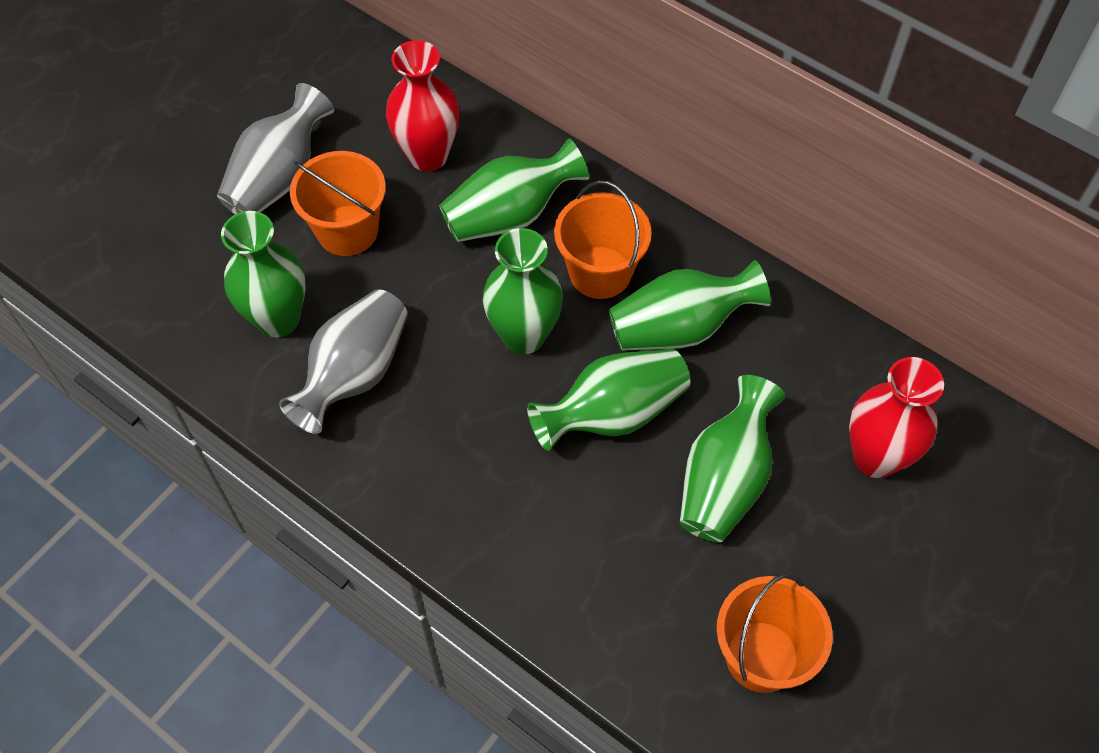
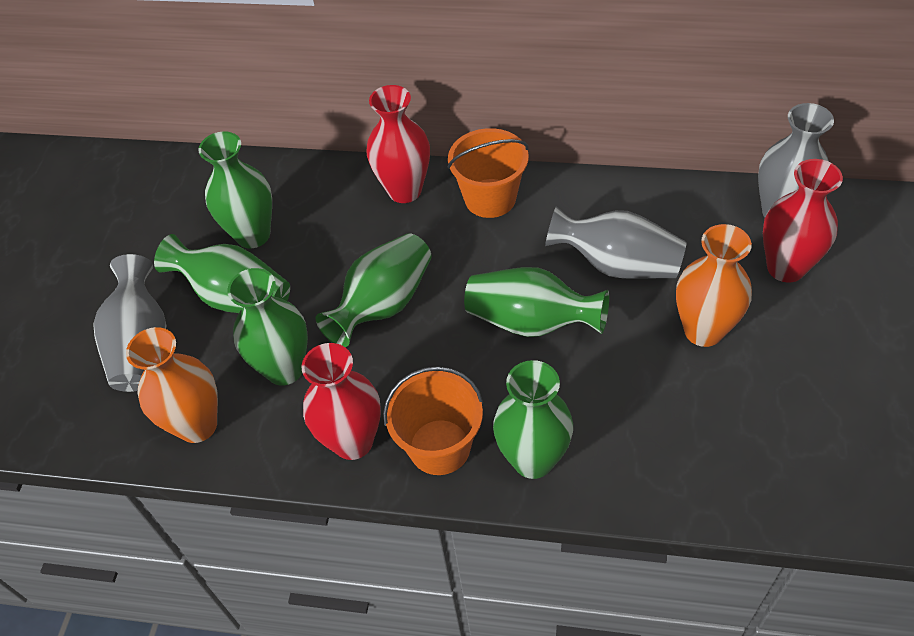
grey vase: 2 -> 3
orange bucket: 3 -> 2
orange vase: 0 -> 2
red vase: 2 -> 3

